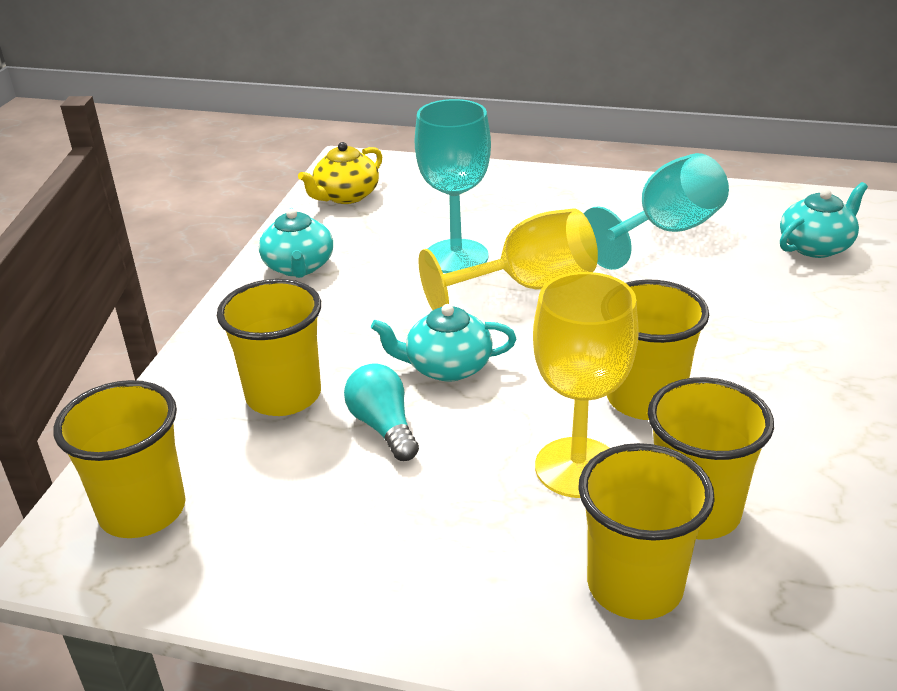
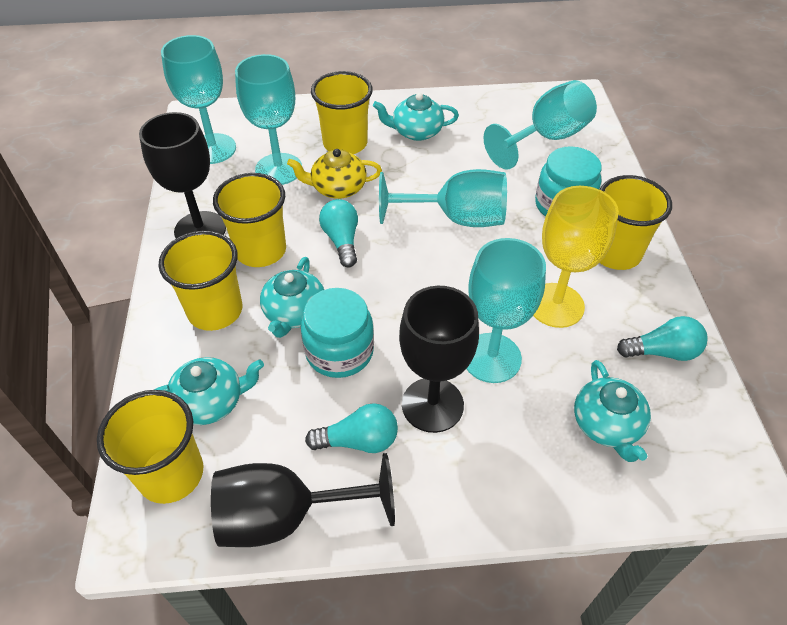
black goblet: 0 -> 3
turquoise goblet: 2 -> 5
turquoise jar: 0 -> 2
turquoise light bulb: 1 -> 3
turquoise teapot: 3 -> 4
yellow goblet: 2 -> 1

